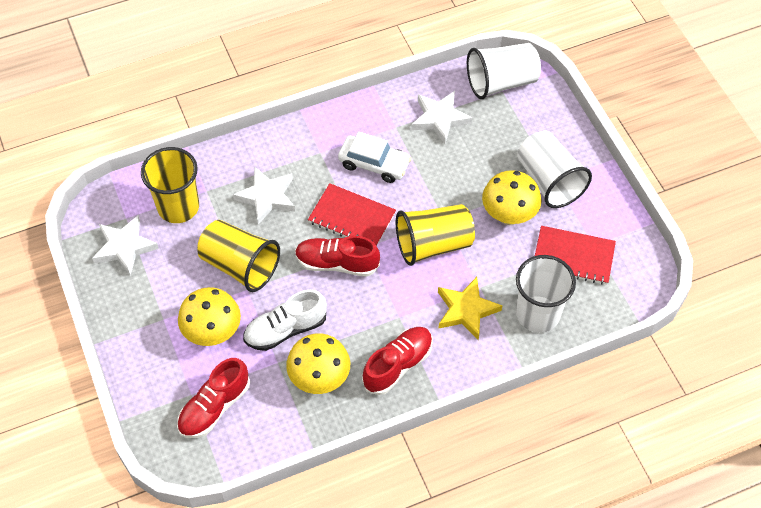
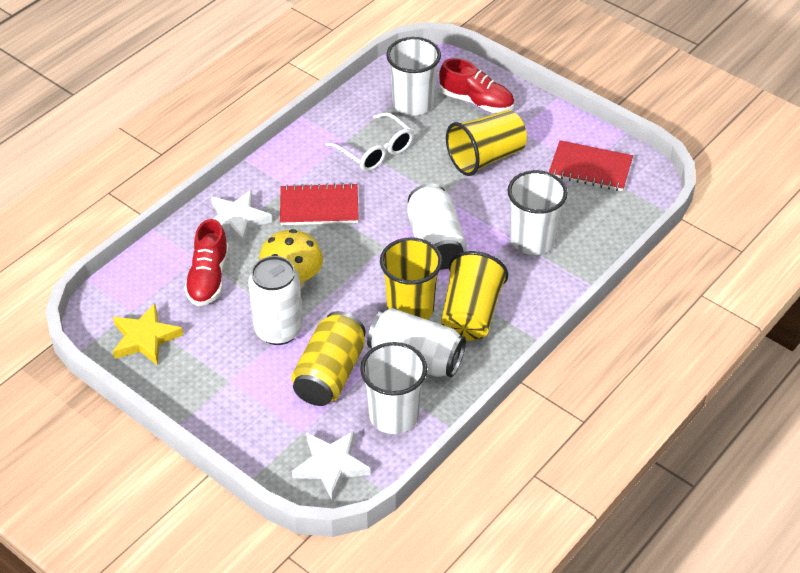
red shoe: 3 -> 2
white can: 0 -> 3
white car: 1 -> 0
white glasses: 0 -> 1
white shoe: 1 -> 0
white star: 3 -> 2
yellow can: 0 -> 1
yellow mushroom: 3 -> 1

